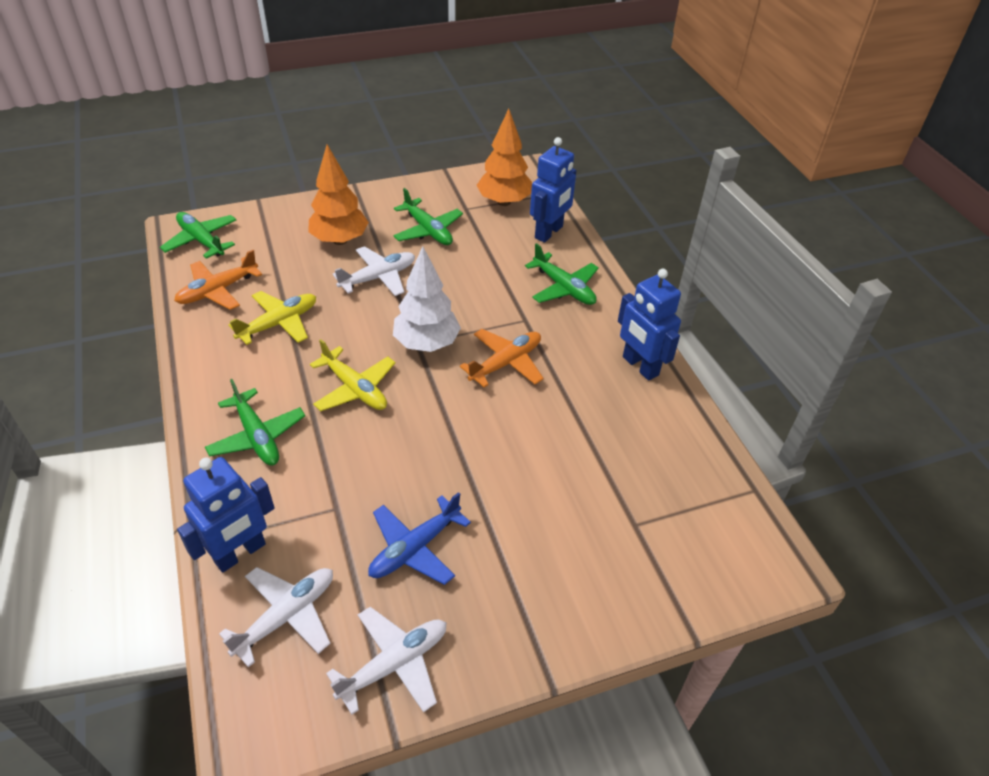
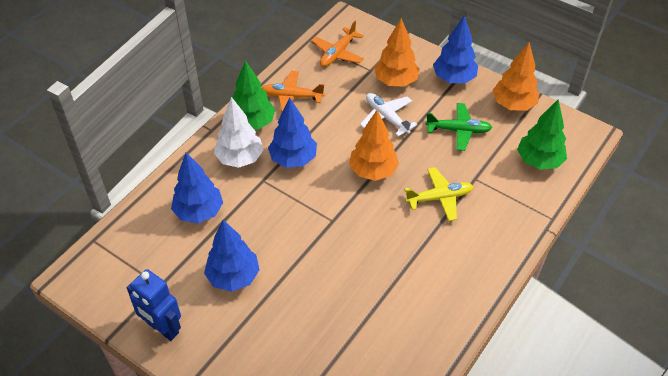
blue plane: 1 -> 0
blue robot: 3 -> 1
blue tree: 0 -> 4
green plane: 4 -> 1
green tree: 0 -> 2
orange tree: 2 -> 3
white plane: 3 -> 1
yellow plane: 2 -> 1

